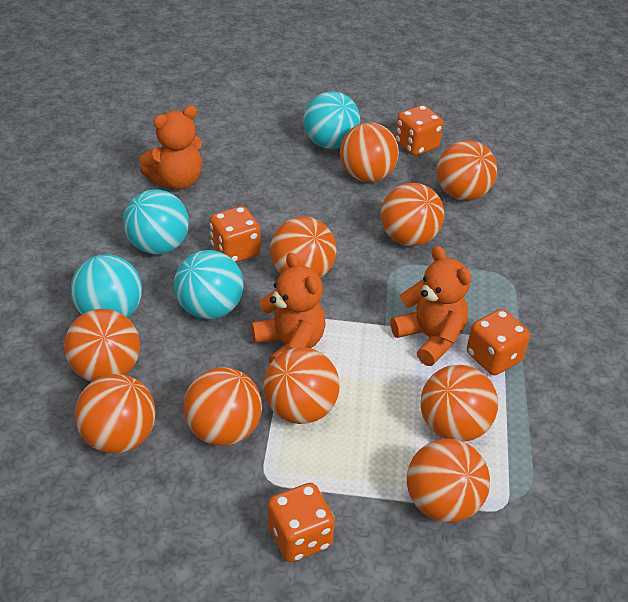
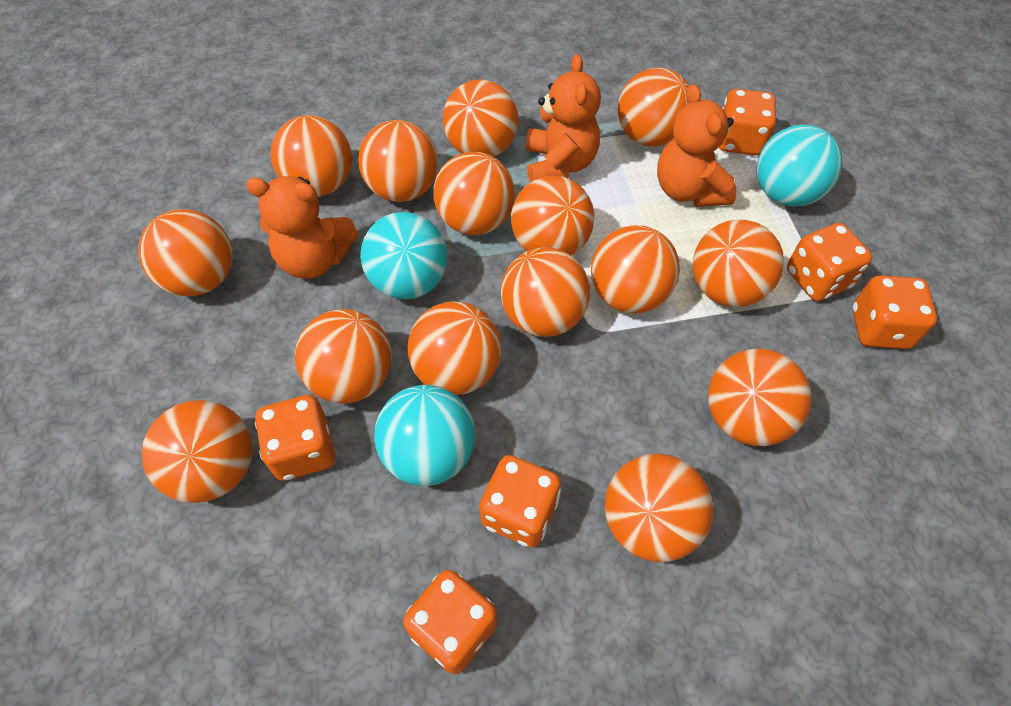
orange ball: 10 -> 15
orange dice: 4 -> 6
turquoise ball: 4 -> 3

